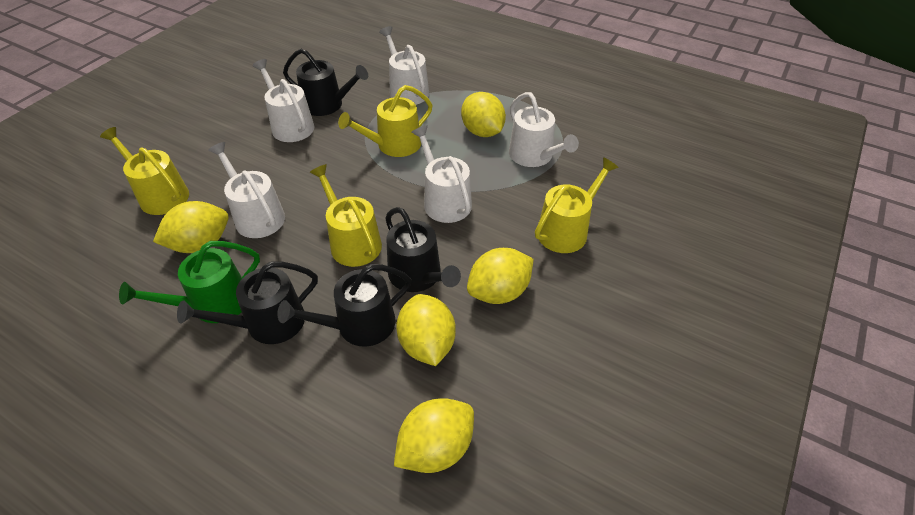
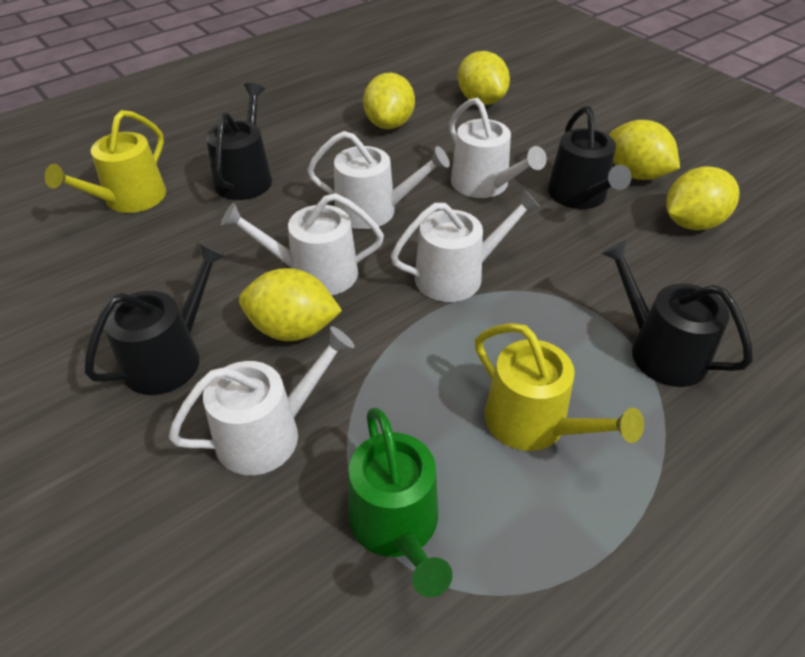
yellow watering can: 4 -> 2

